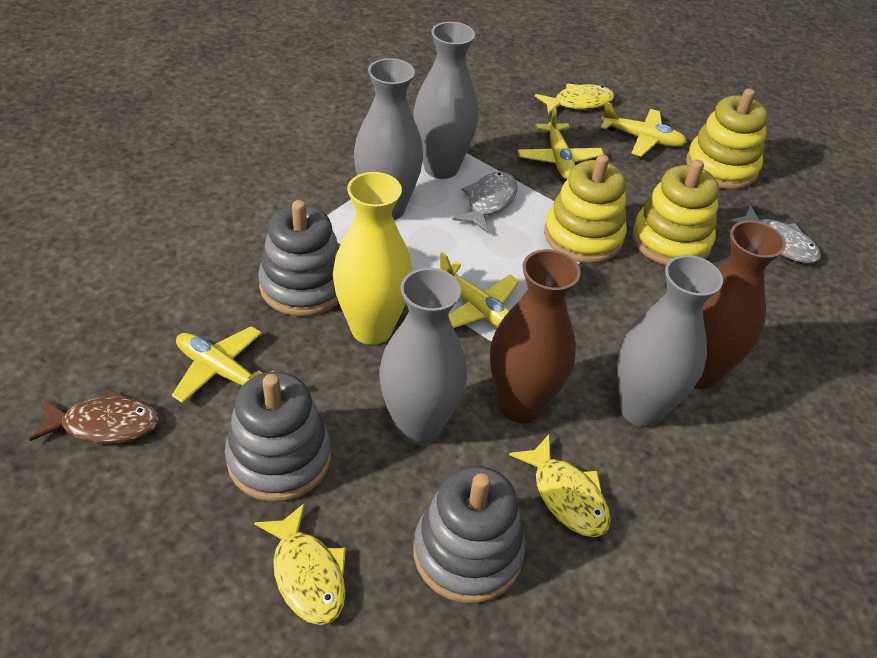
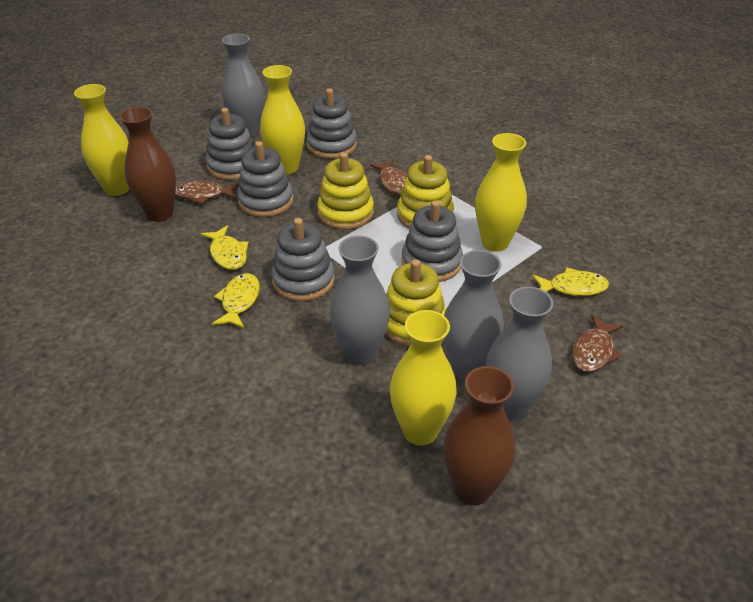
brown fish: 1 -> 3
grey fish: 2 -> 0
grey stacking toy: 3 -> 5
yellow plane: 4 -> 0
yellow vase: 1 -> 4

